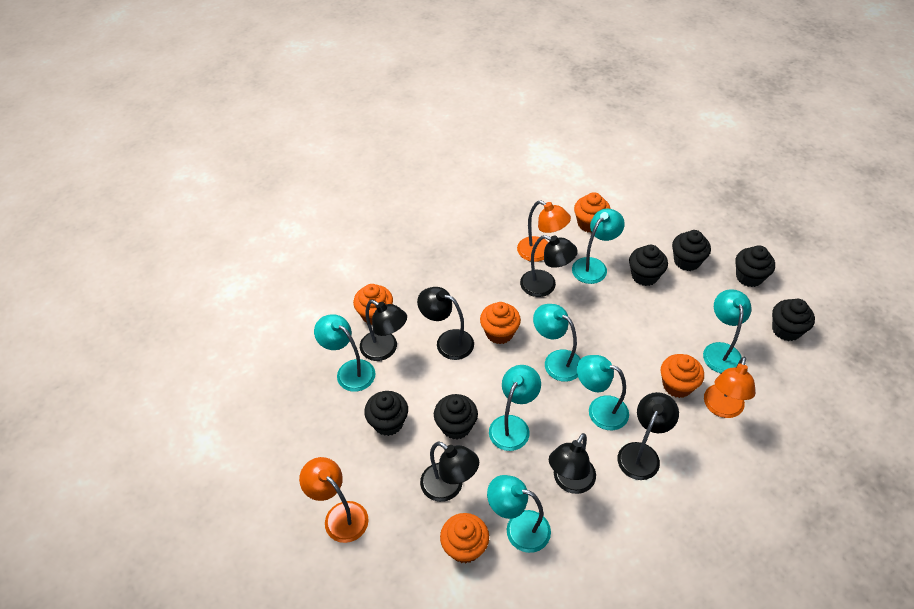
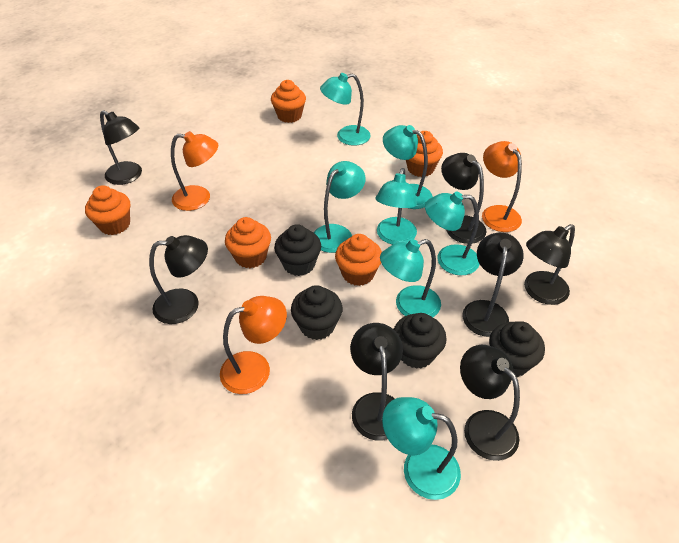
black cupcake: 6 -> 4
black lamp: 6 -> 7

